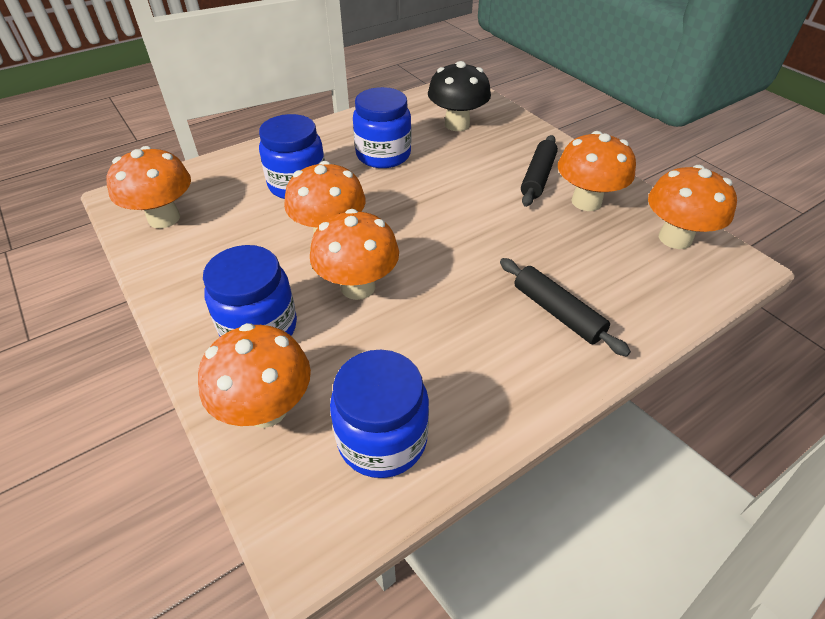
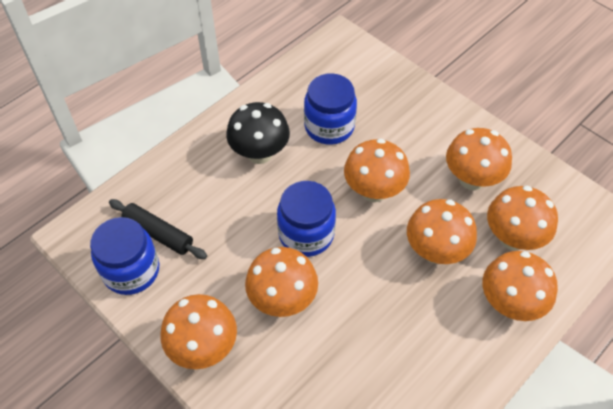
black rolling pin: 2 -> 1
blue jar: 4 -> 3
orange mushroom: 6 -> 7

